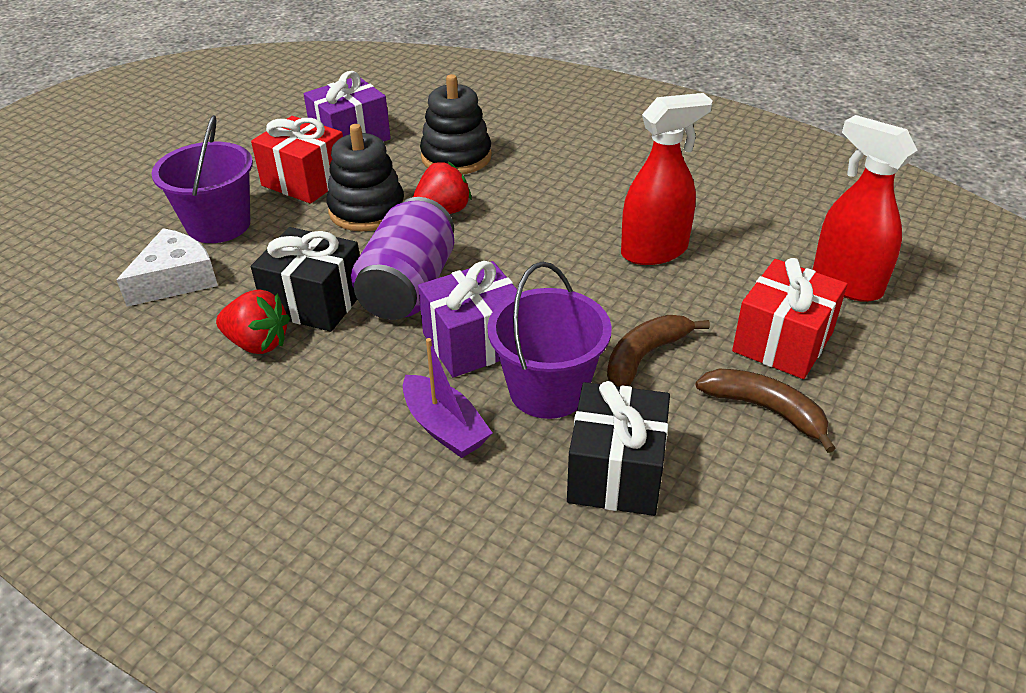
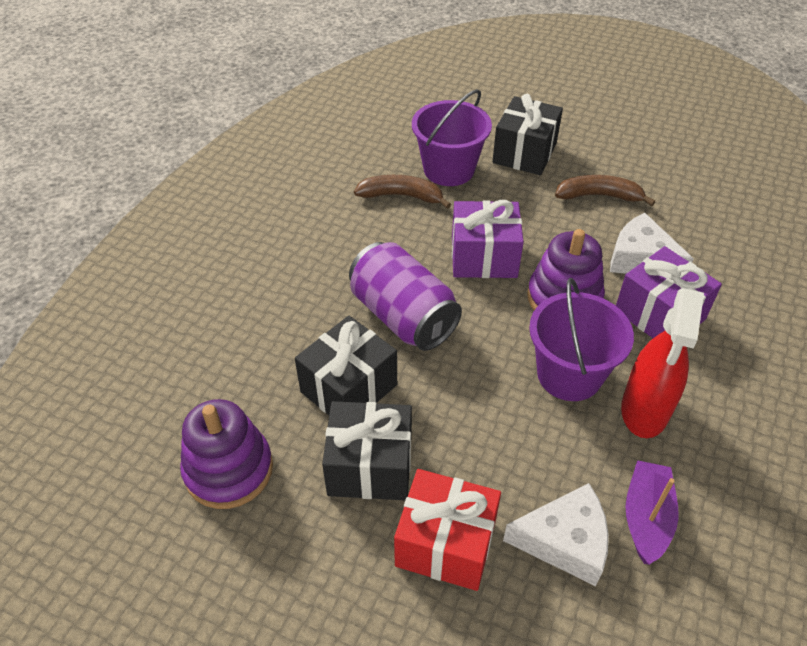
black gift: 2 -> 3
black stacking toy: 2 -> 0
purple stacking toy: 0 -> 2
red gift: 2 -> 1
red spray bottle: 2 -> 1
red strawberry: 2 -> 0
white cheese: 1 -> 2

